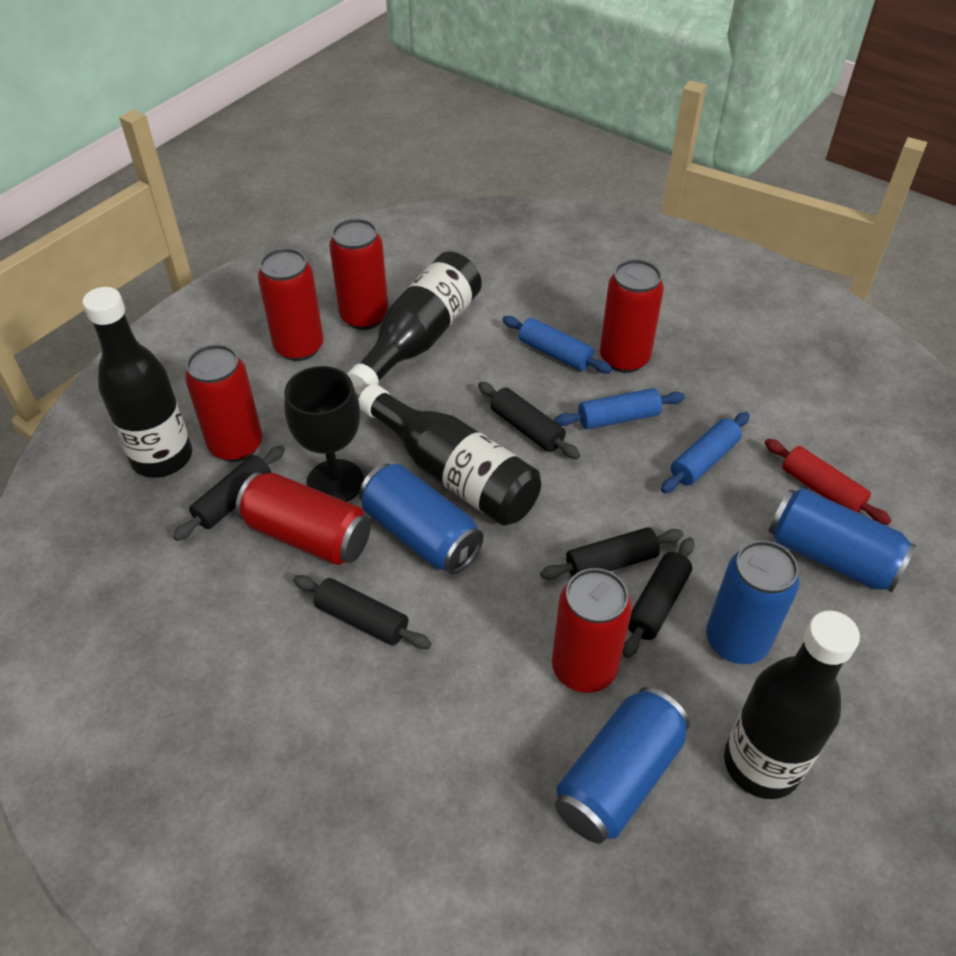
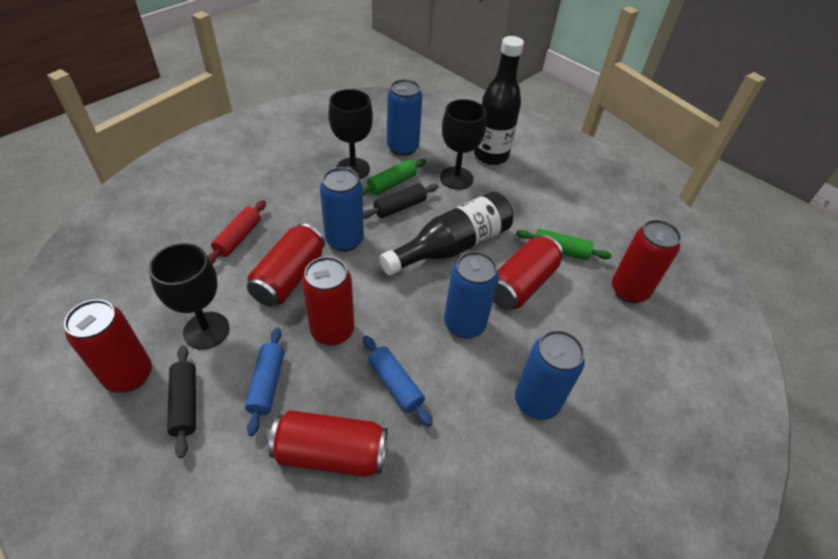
black bottle: 4 -> 2
black goblet: 1 -> 3
black rolling pin: 5 -> 2
blue rolling pin: 3 -> 2
green rolling pin: 0 -> 2

